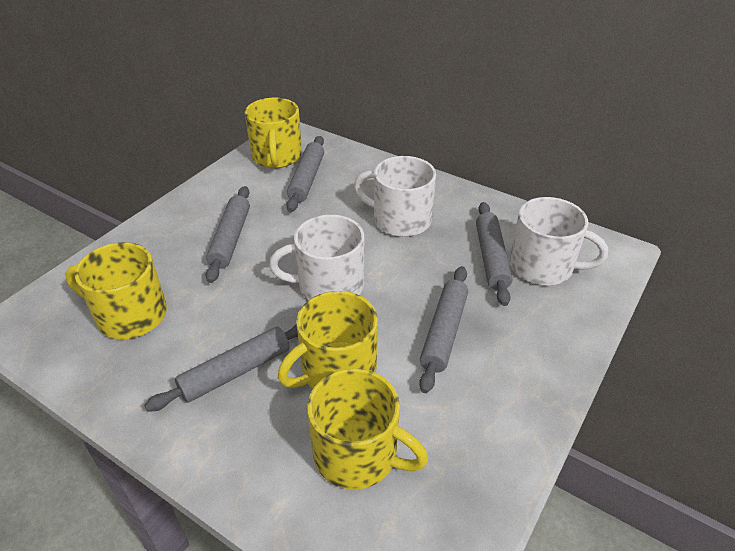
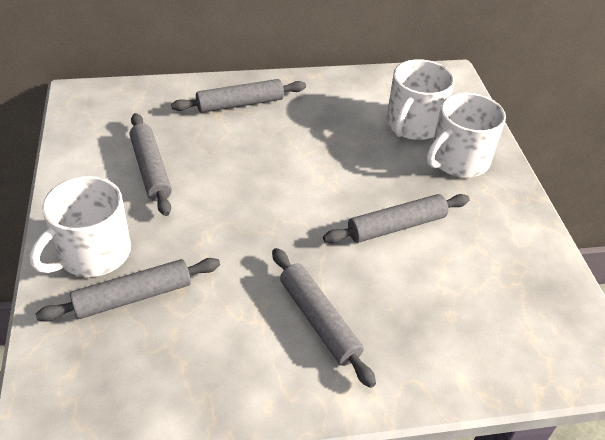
yellow mug: 4 -> 0

